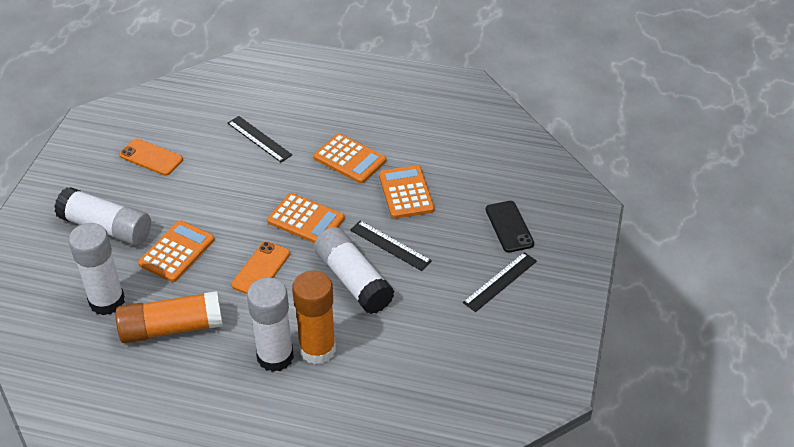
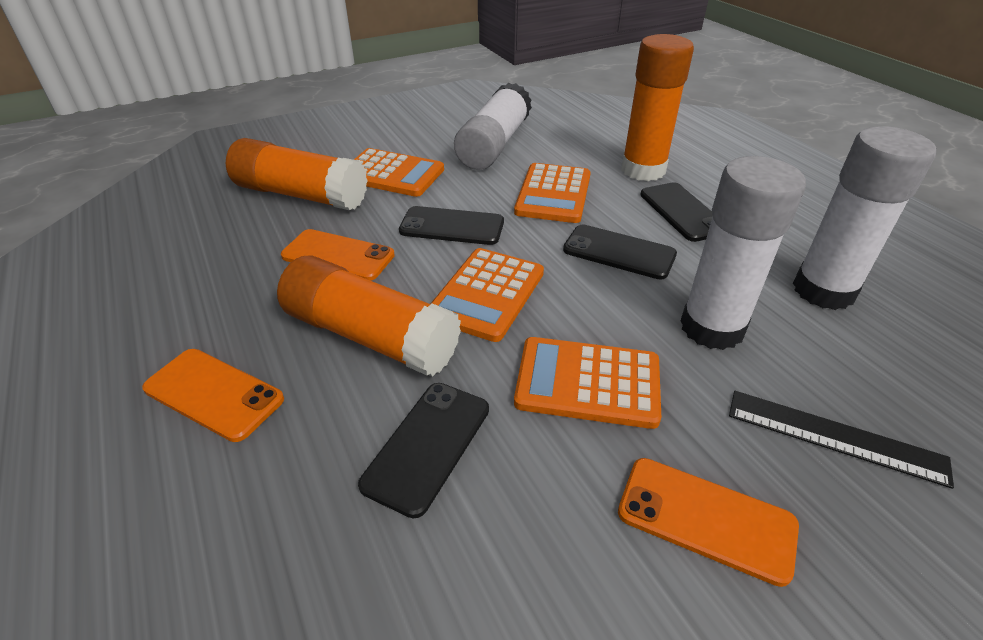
black phone: 1 -> 4
black ruler: 3 -> 1
orange glue stick: 2 -> 3
orange phone: 2 -> 3
white glue stick: 4 -> 3

